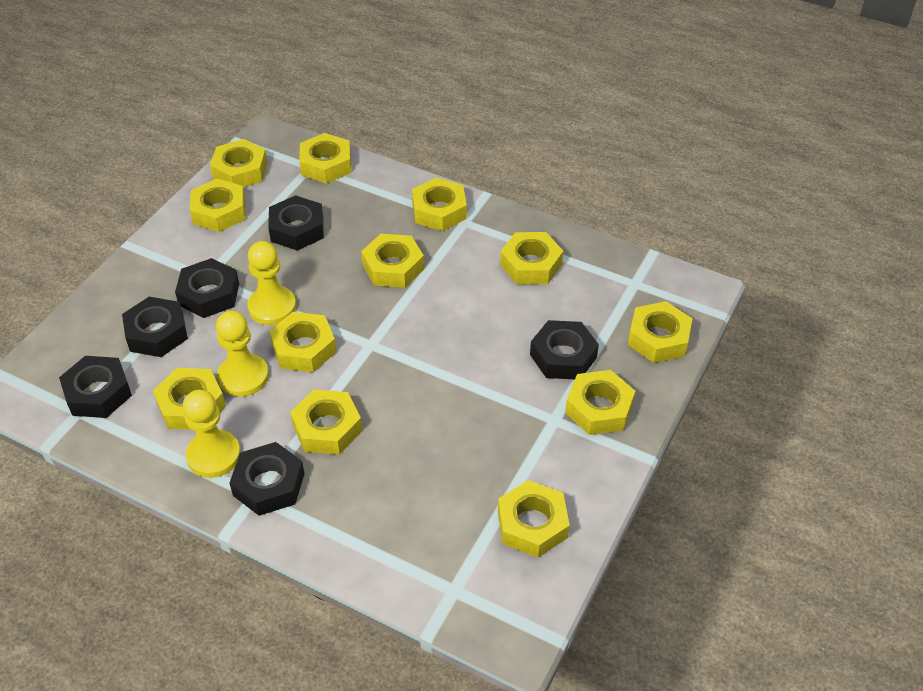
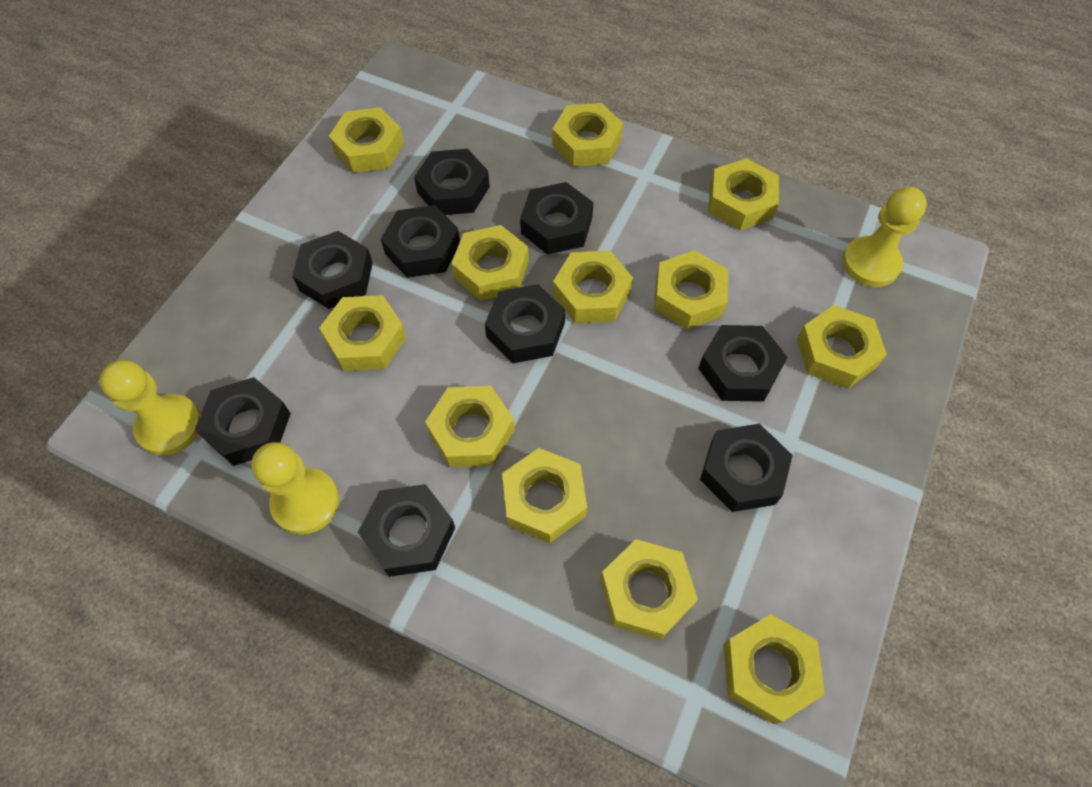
black nut: 6 -> 9

